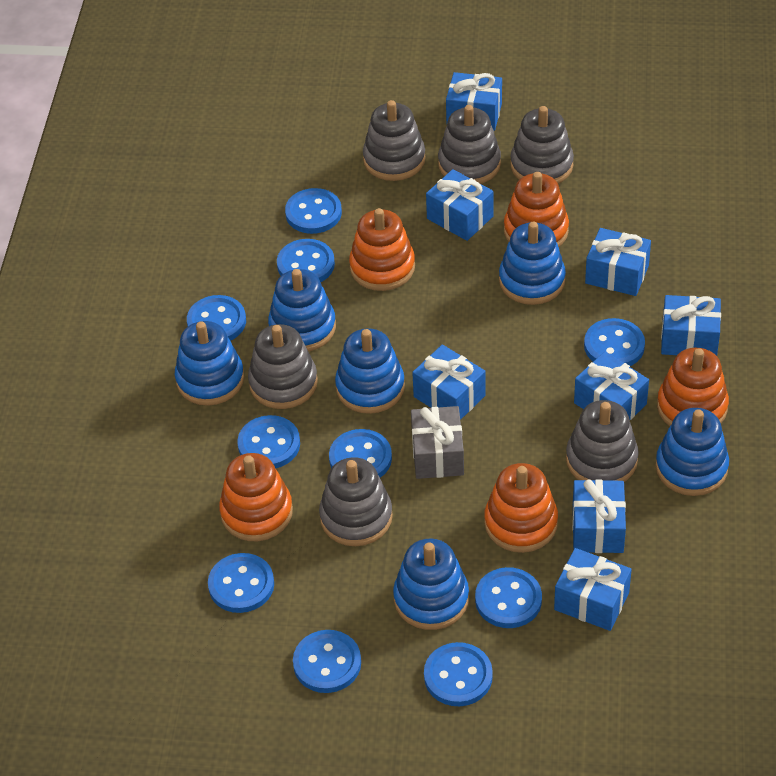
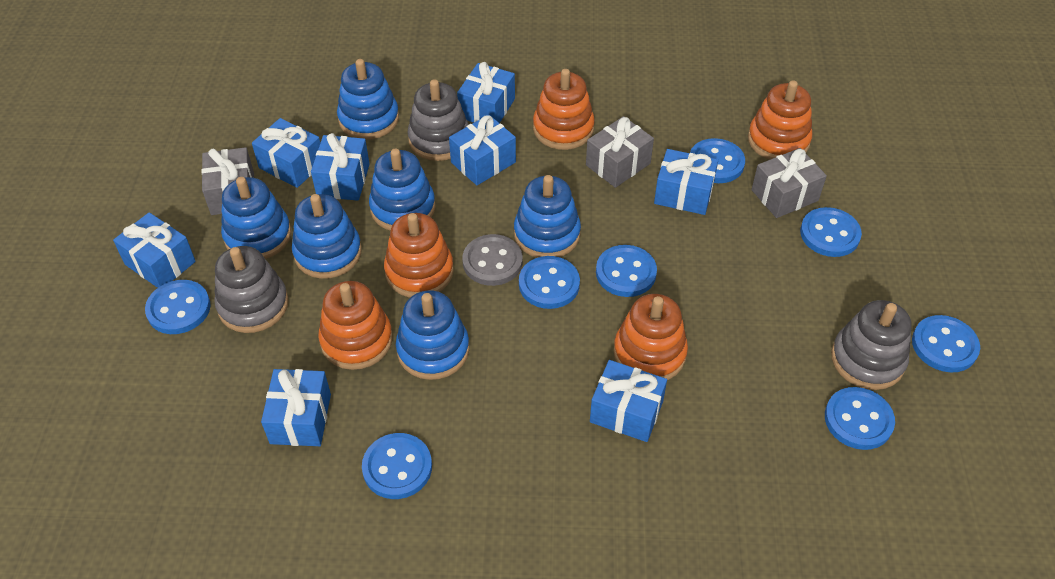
blue button: 10 -> 8
grey button: 0 -> 1
grey gift: 1 -> 3
grey stacking toy: 6 -> 3

